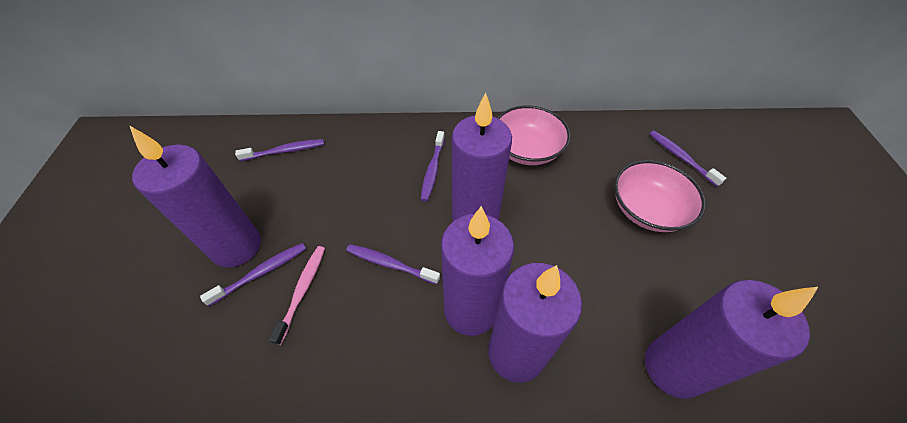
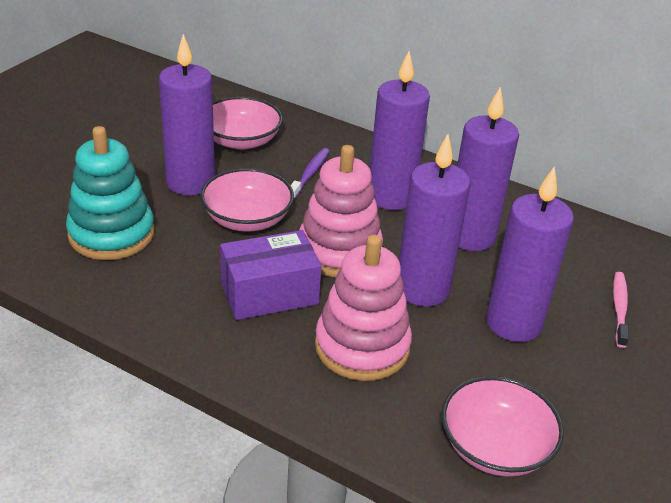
pink bowl: 2 -> 3
pink stacking toy: 0 -> 2
purple box: 0 -> 1
purple toothbrush: 5 -> 1
turquoise stacking toy: 0 -> 1

